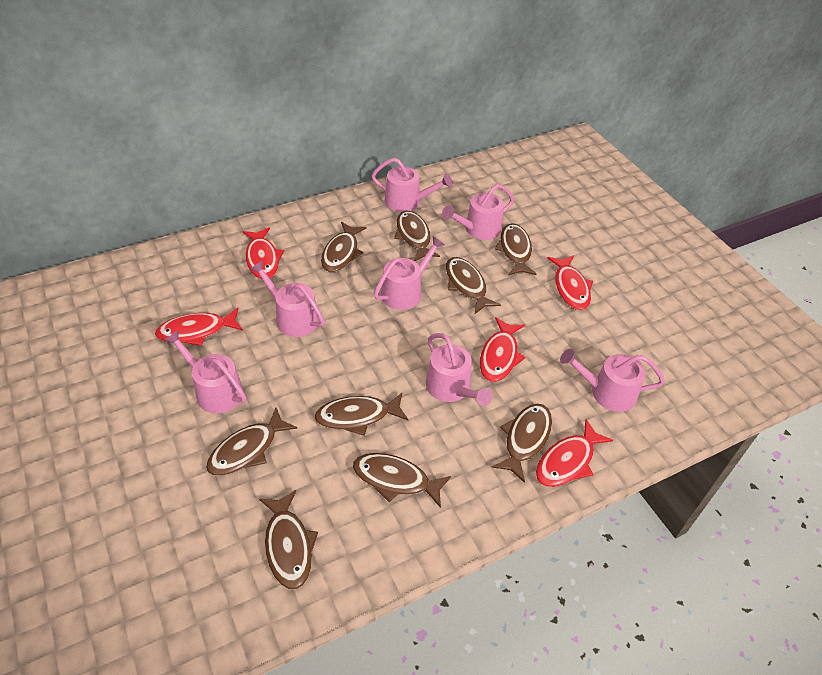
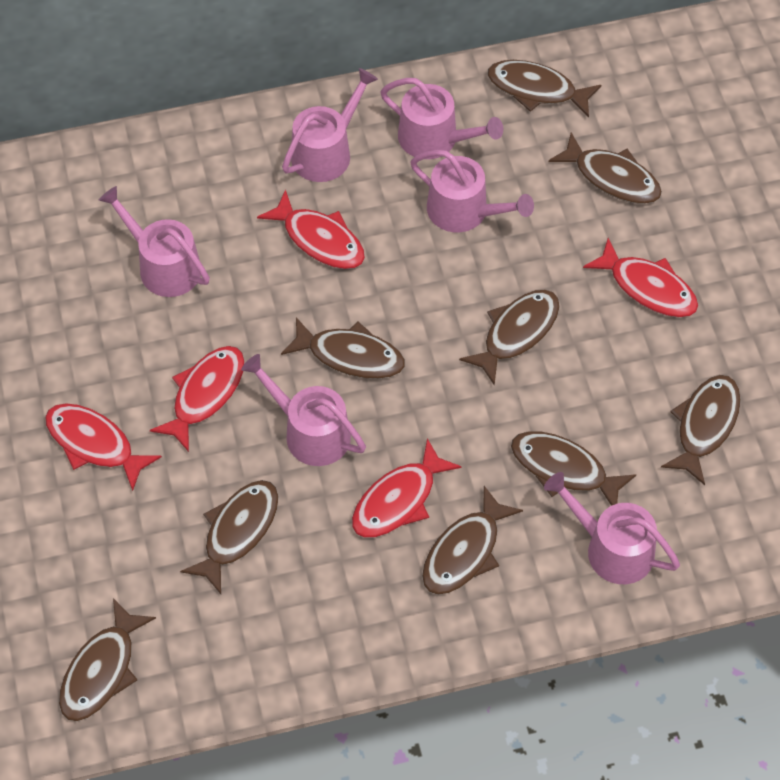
pink watering can: 7 -> 6

